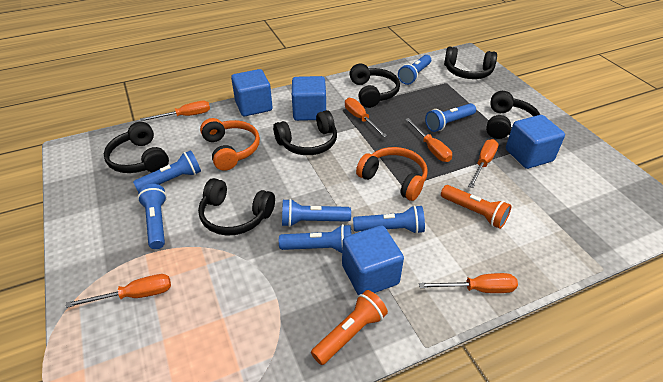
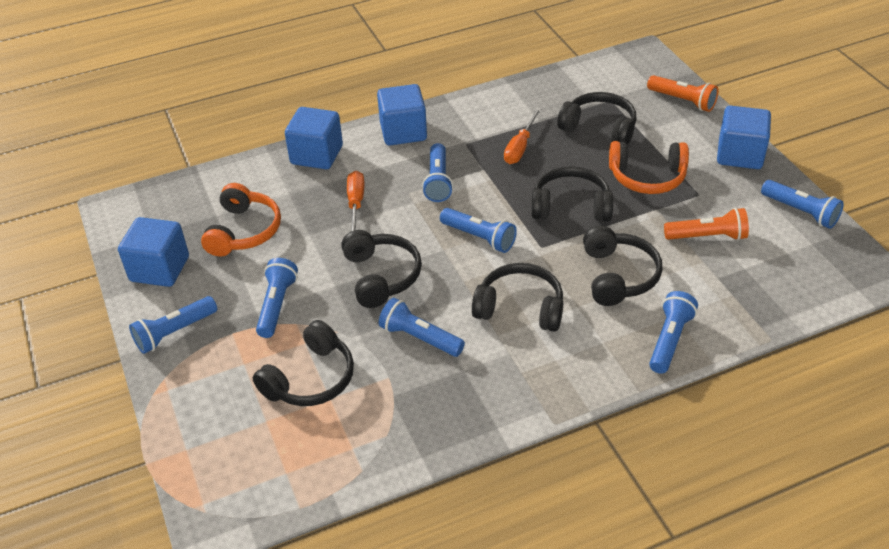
orange screwdriver: 6 -> 2

